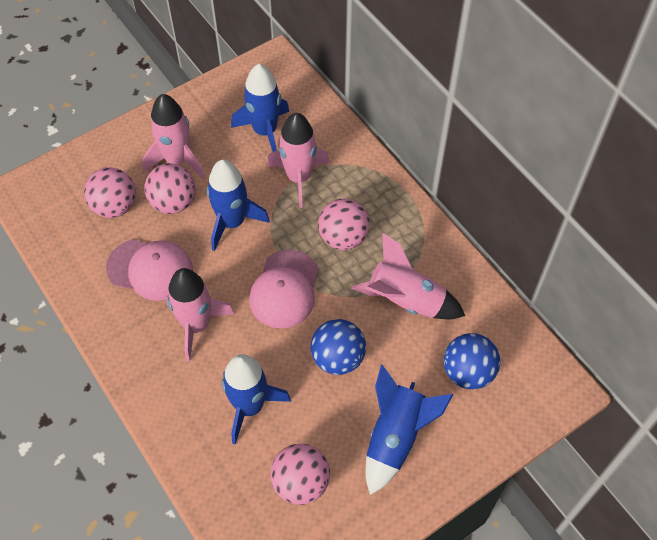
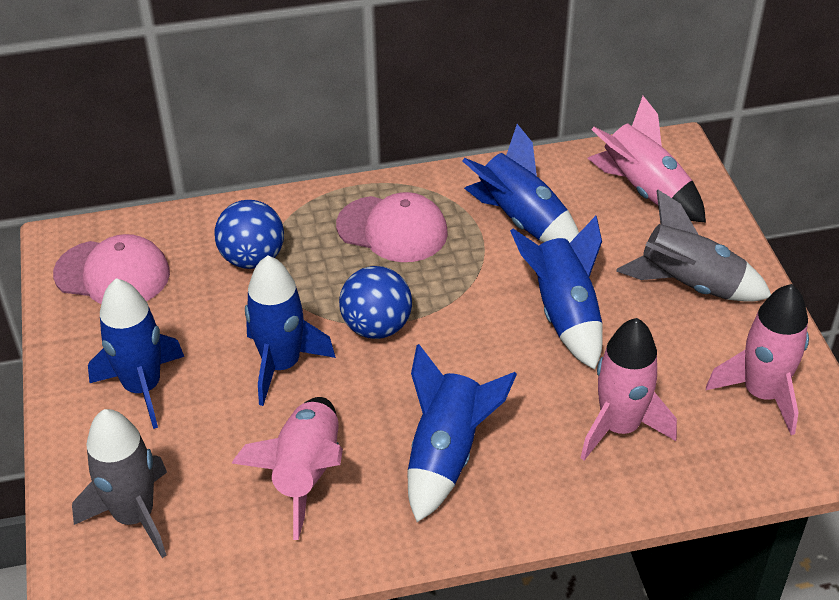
blue rocket: 4 -> 5
grey rocket: 0 -> 2
pink ball: 4 -> 0

